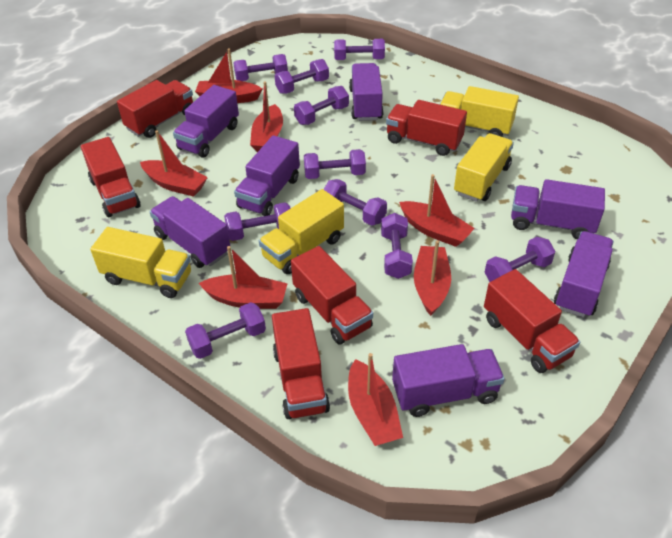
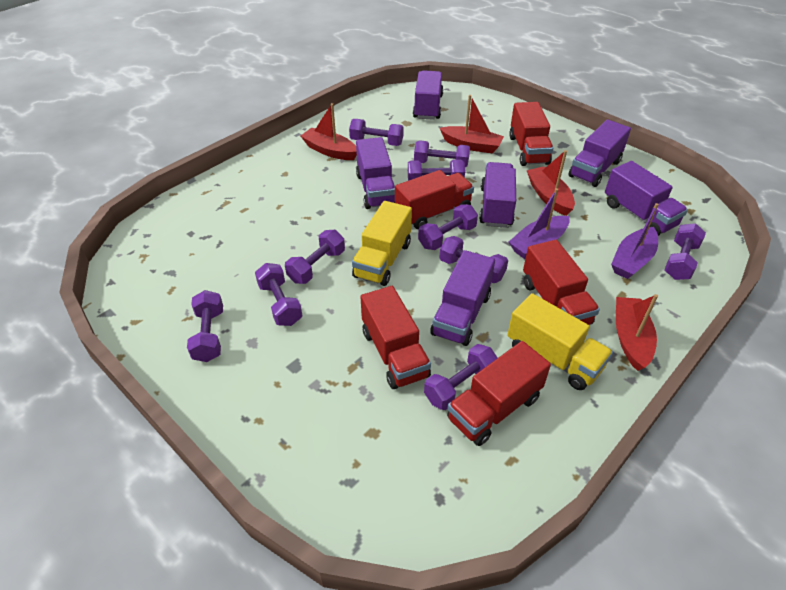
purple boat: 0 -> 2
purple truck: 7 -> 6
red boat: 7 -> 4
red truck: 6 -> 5
yellow truck: 4 -> 2

